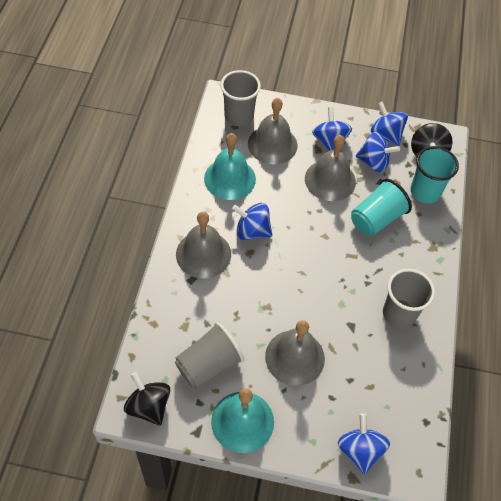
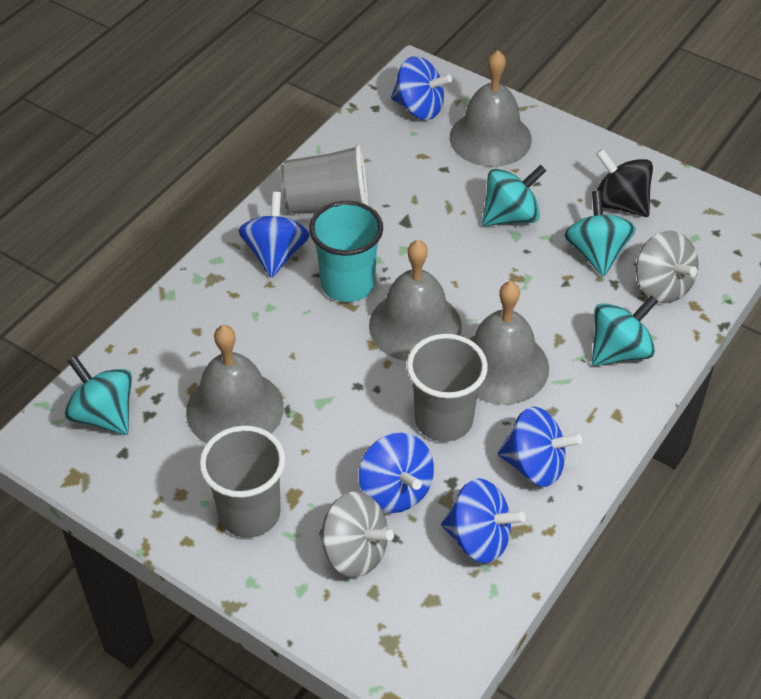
black spinning top: 2 -> 1
grey spinning top: 0 -> 2
turquoise bell: 2 -> 0
turquoise cup: 2 -> 1
turquoise spinning top: 0 -> 4

